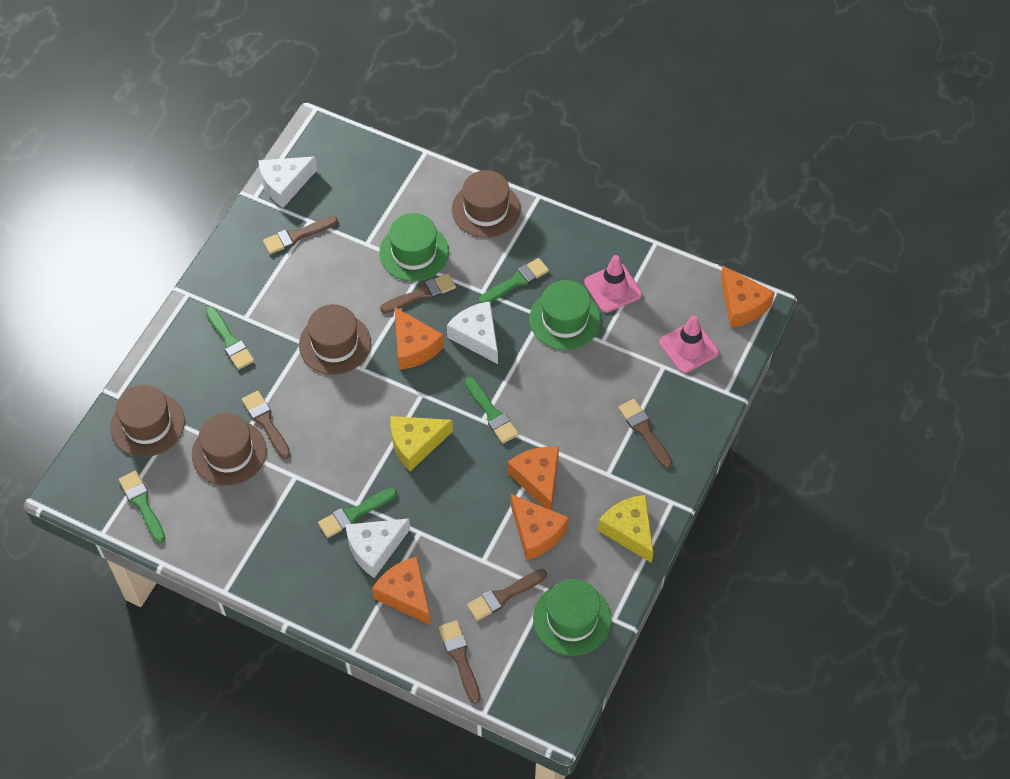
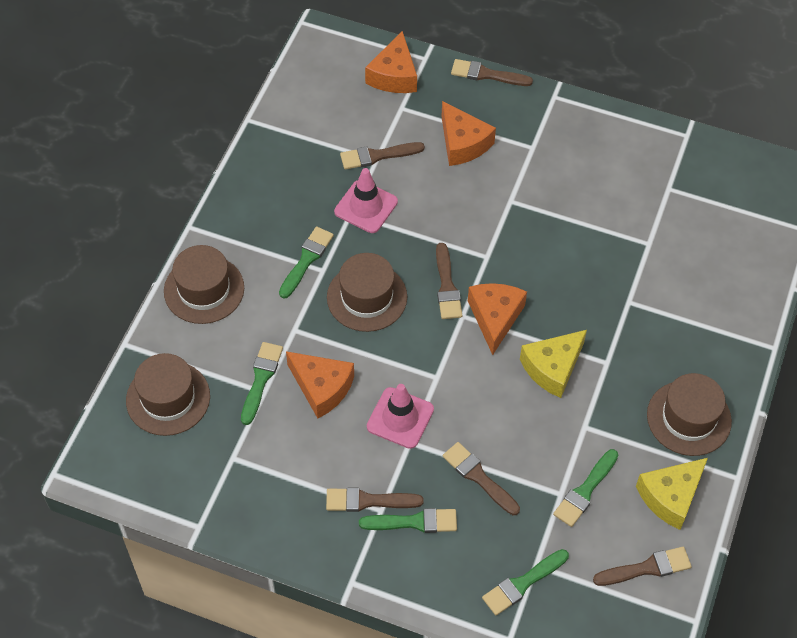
green hat: 3 -> 0
orange cheese: 5 -> 4
white cheese: 3 -> 0

